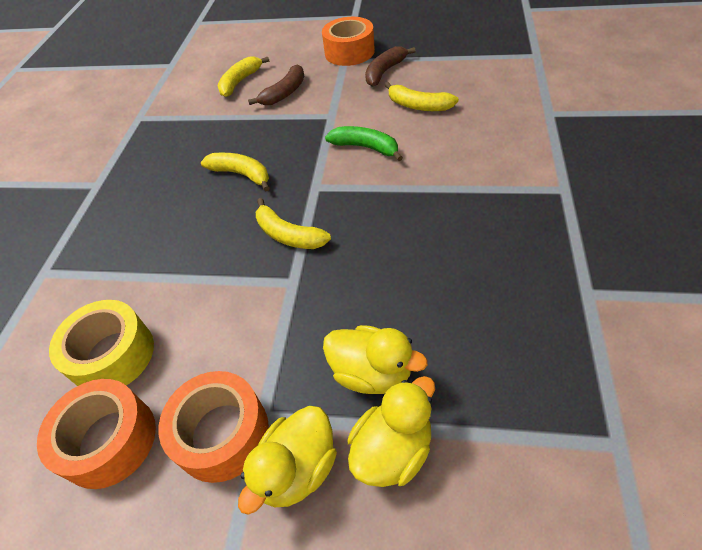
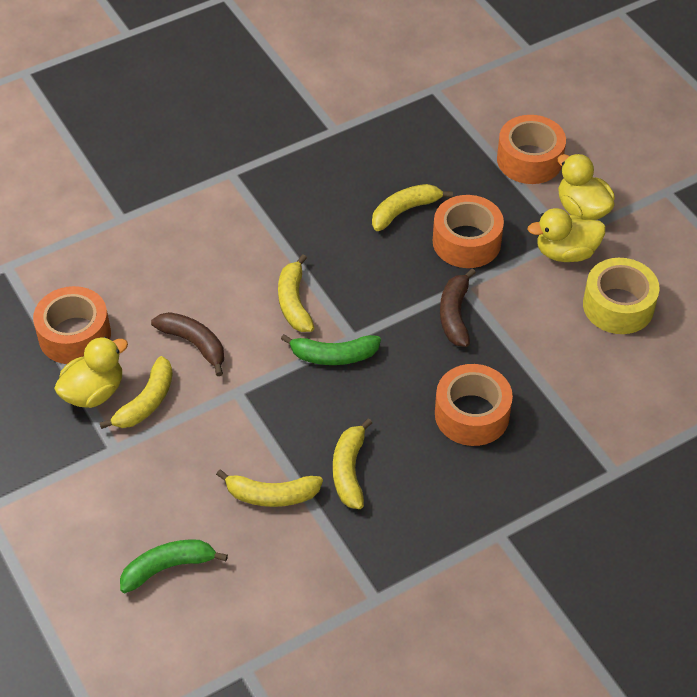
green banana: 1 -> 2
orange tape: 3 -> 4
yellow banana: 4 -> 5

